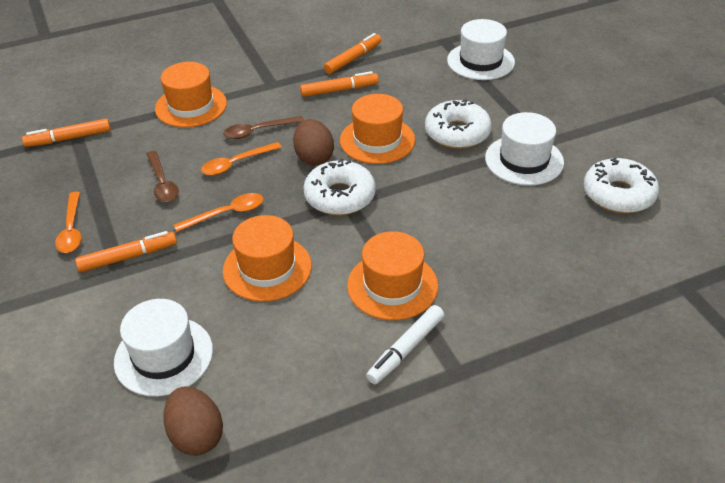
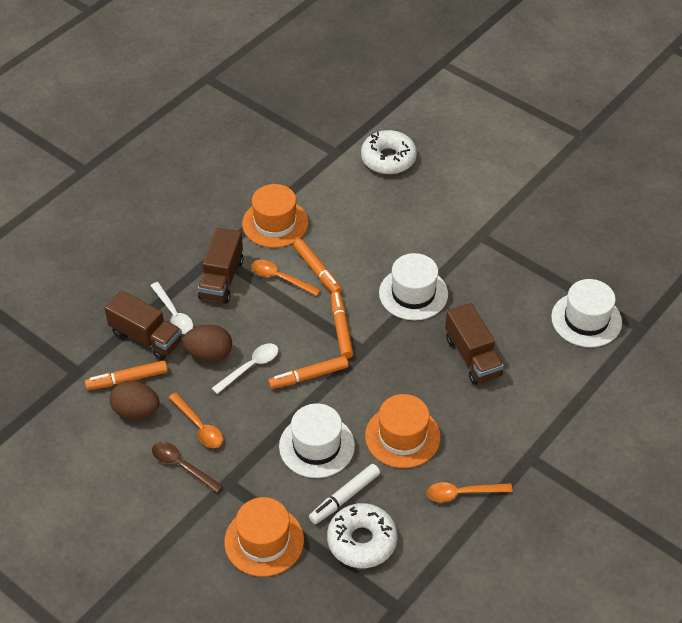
brown spoon: 2 -> 1
brown truck: 0 -> 3
orange hat: 4 -> 3
white donut: 3 -> 2
white spoon: 0 -> 2

